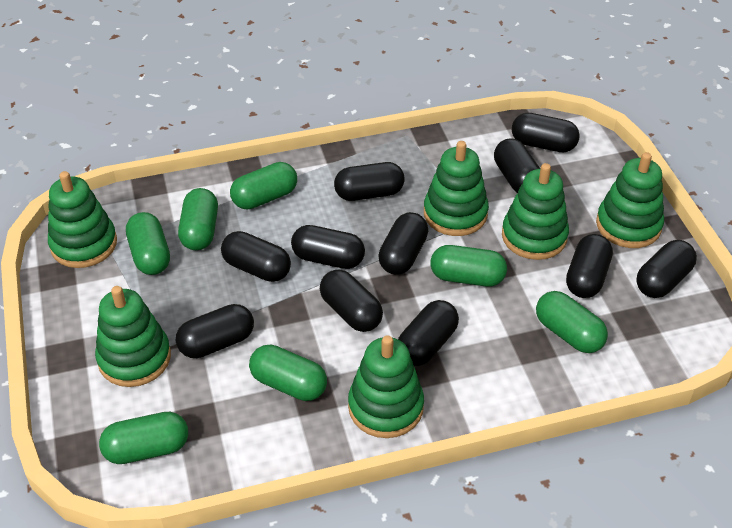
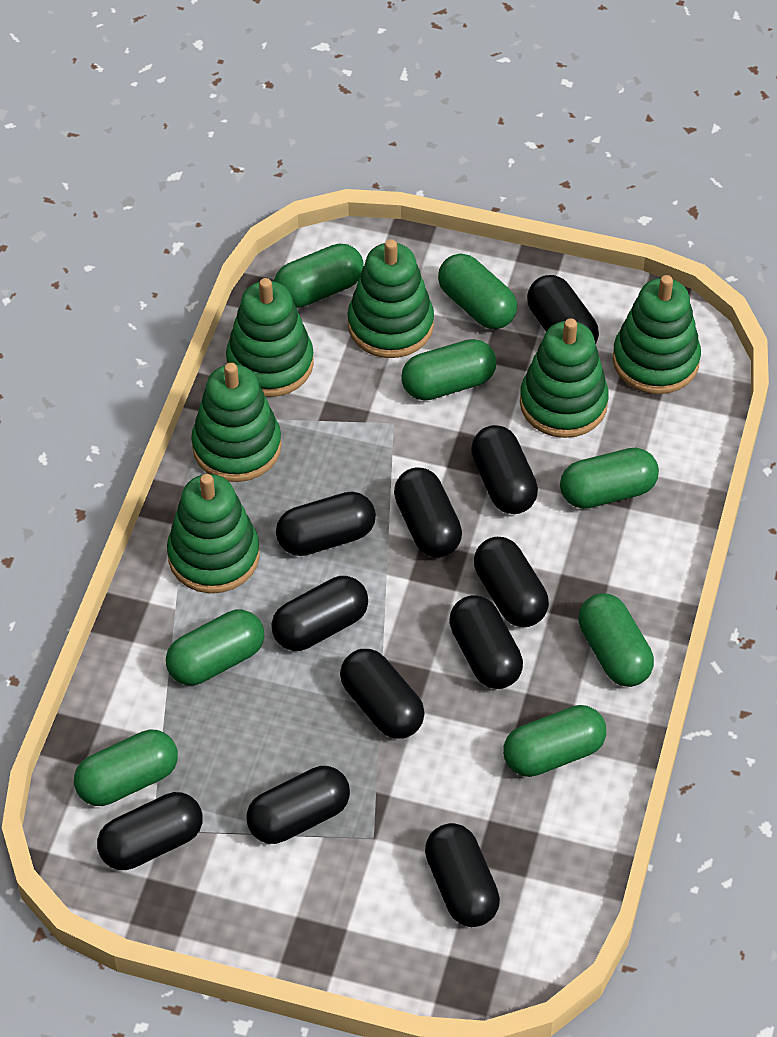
green capsule: 7 -> 8

